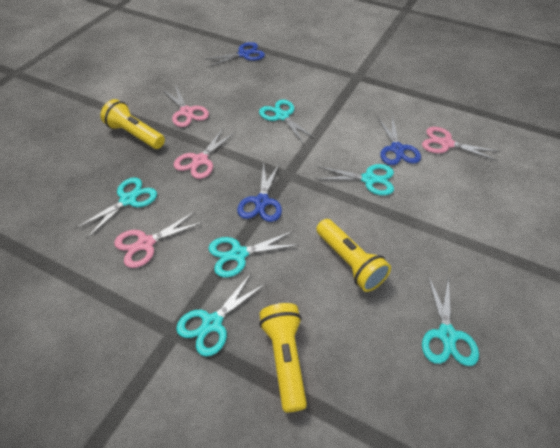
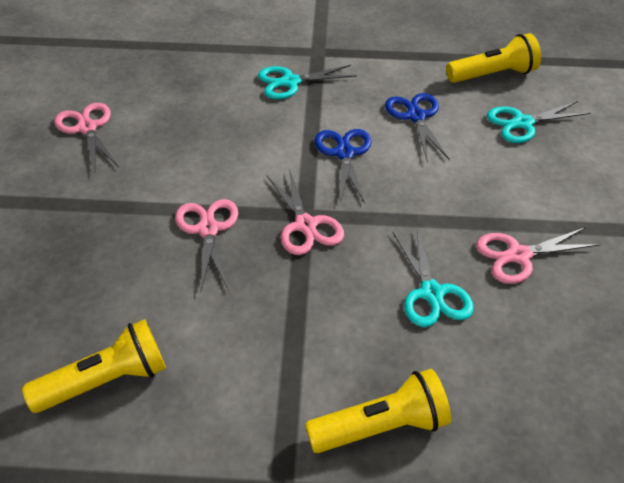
blue scissors: 3 -> 2
turquoise scissors: 6 -> 3

